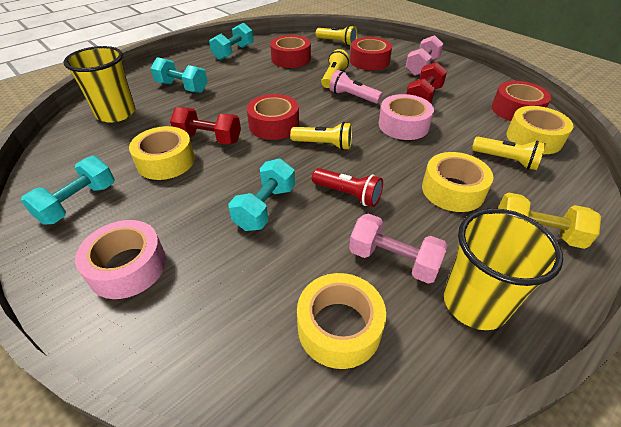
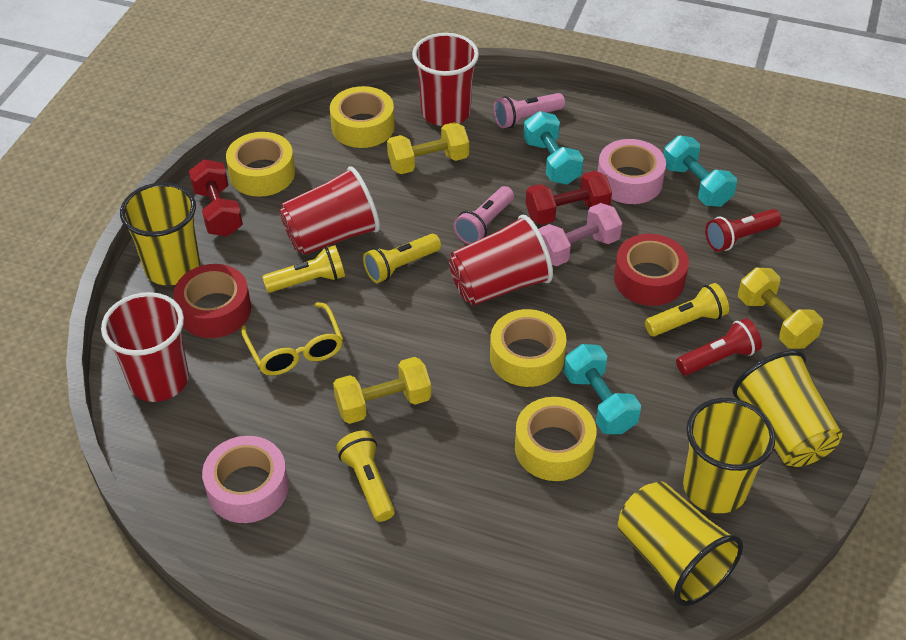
pink dumbbell: 2 -> 1
pink flashlight: 1 -> 2
red cup: 0 -> 4
red flashlight: 1 -> 2
red tape: 4 -> 2
turquoise dumbbell: 4 -> 3
yellow cup: 2 -> 4
yellow dumbbell: 1 -> 3
yellow glasses: 0 -> 1

